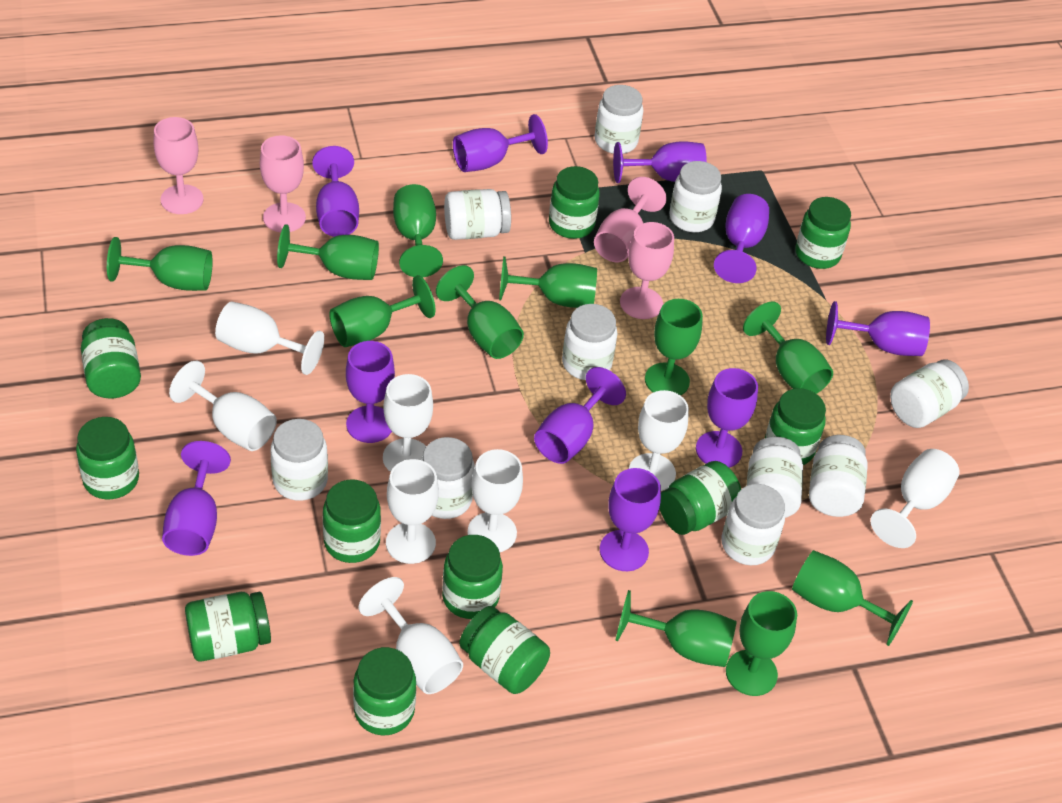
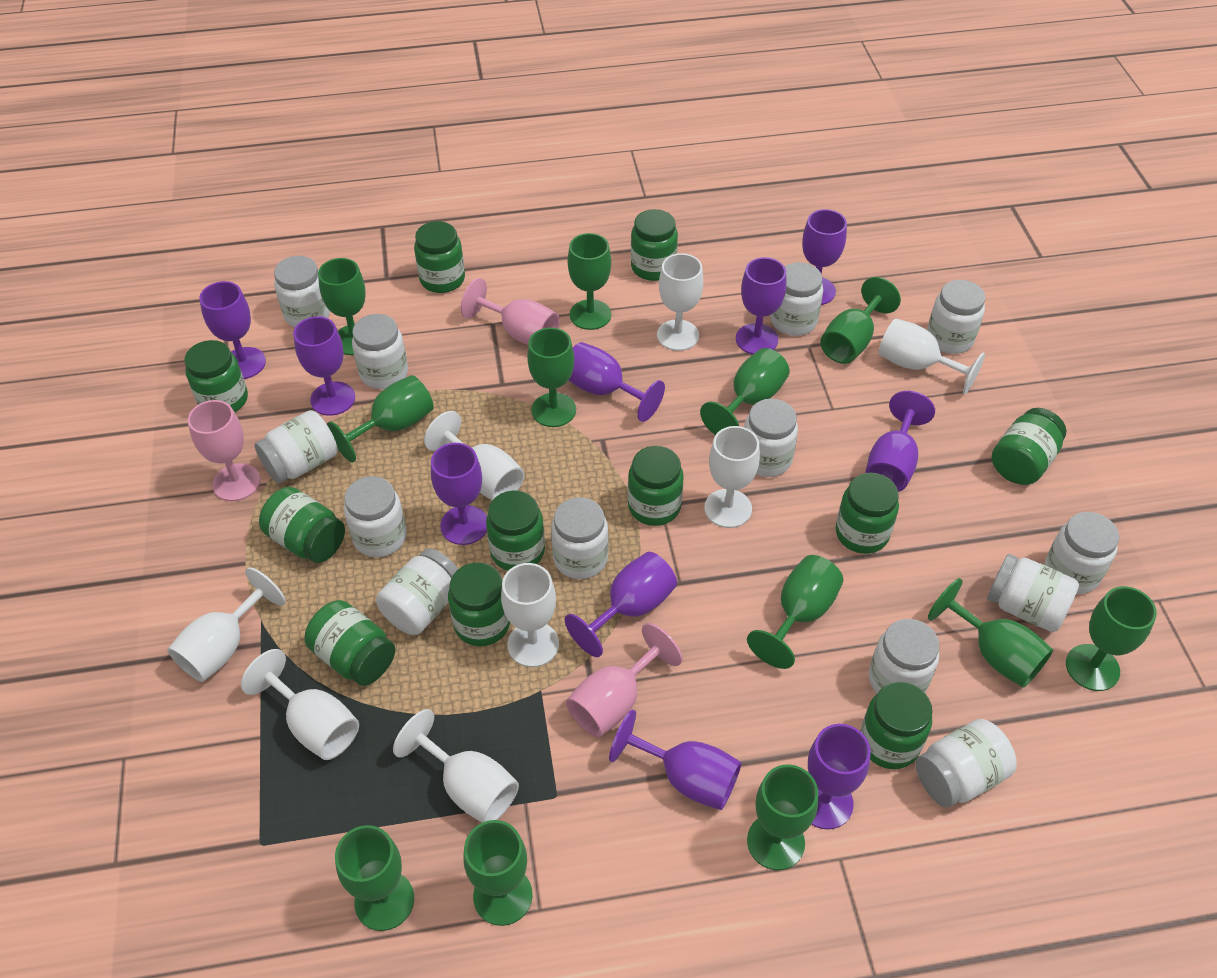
green goblet: 11 -> 12
pink goblet: 4 -> 3
white jar: 10 -> 13

